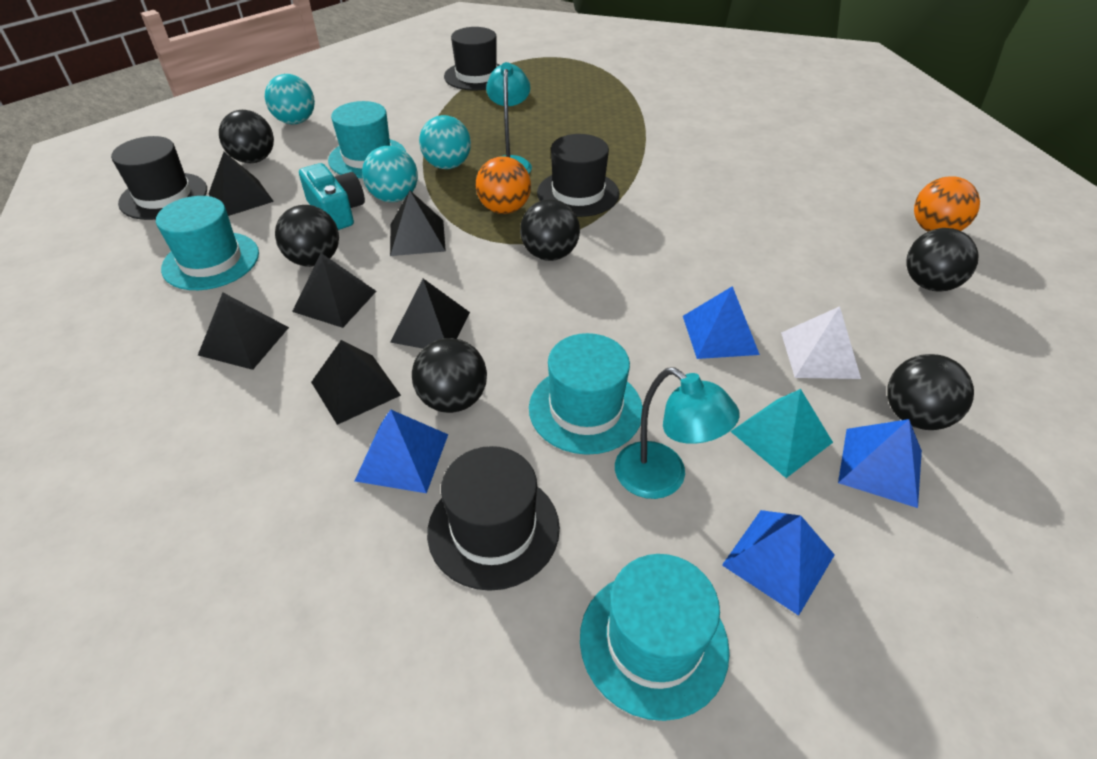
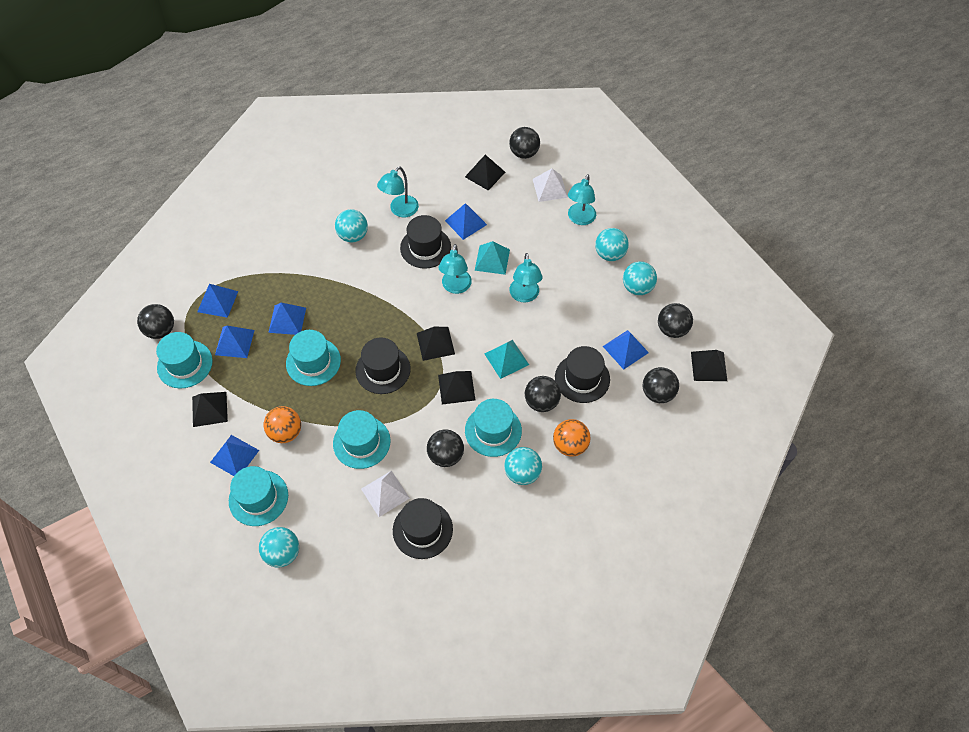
black pyramid: 6 -> 5
blue pyramid: 4 -> 6
turquoise ball: 3 -> 5
turquoise camera: 1 -> 0
turquoise hat: 4 -> 5
turquoise lamp: 2 -> 4
turquoise pyramid: 1 -> 2
white pyramid: 1 -> 2

